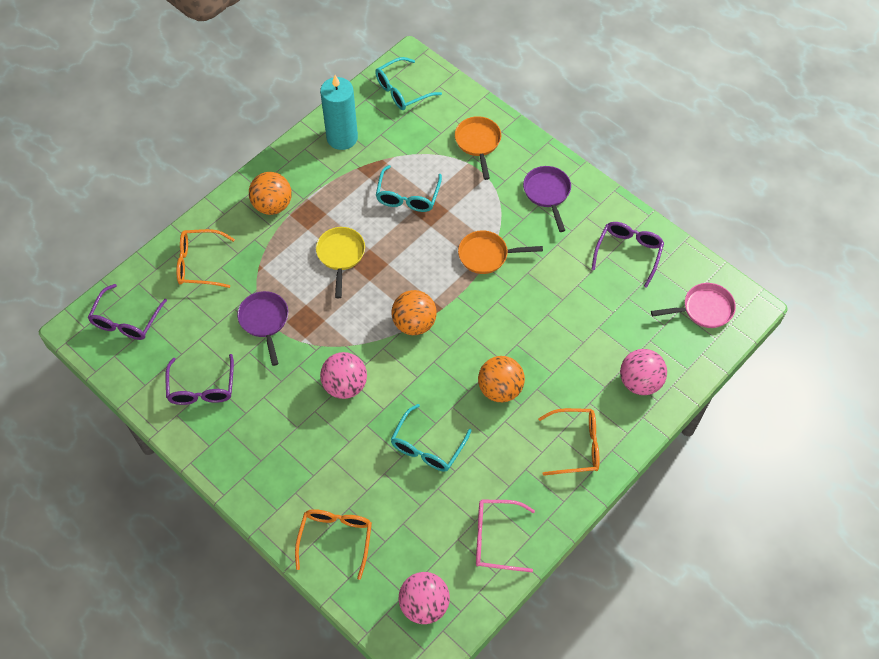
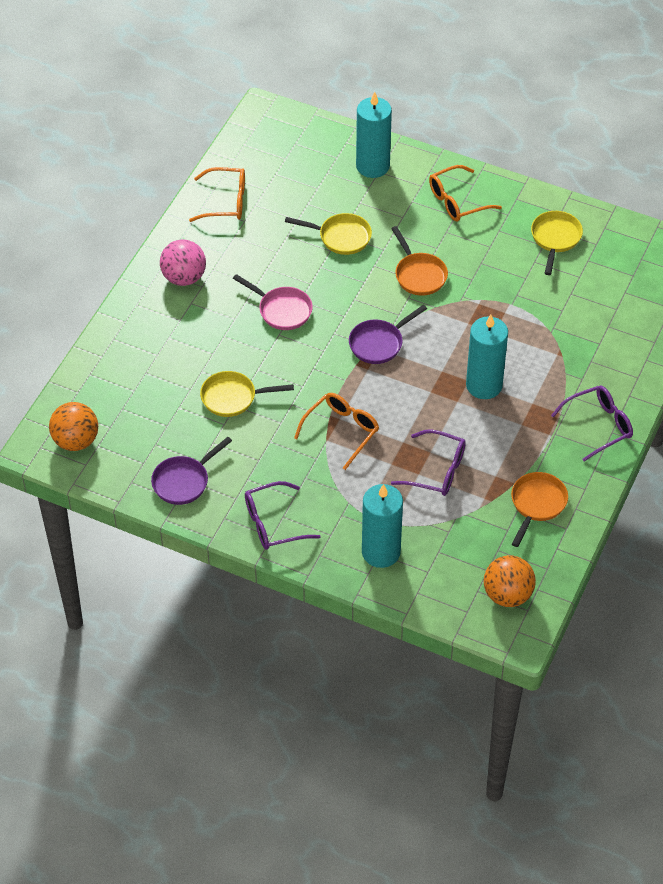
orange ball: 3 -> 2
pink ball: 3 -> 1
pink glasses: 1 -> 0
turquoise candle: 1 -> 3
turquoise glasses: 3 -> 0
yellow pan: 1 -> 3

